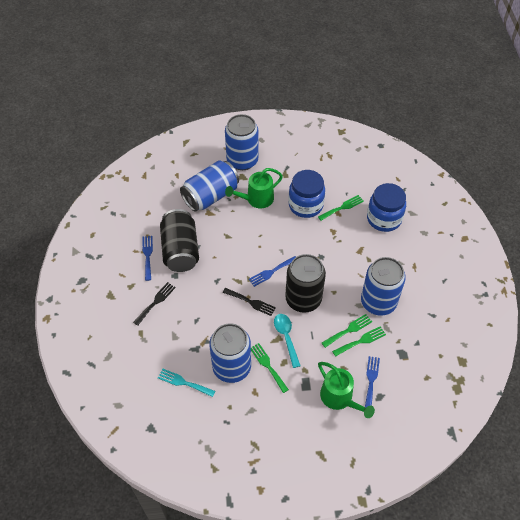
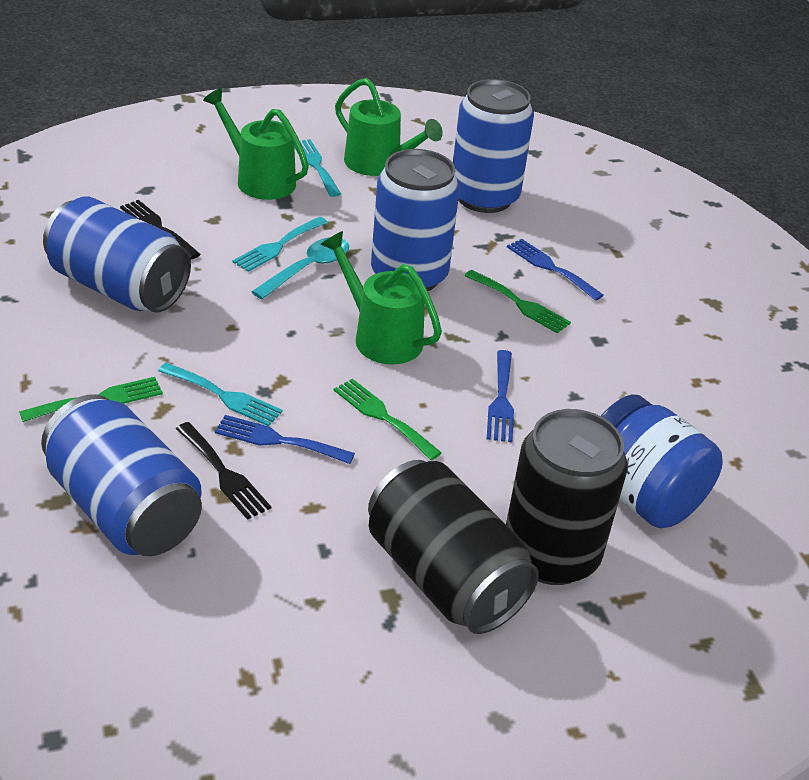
blue jar: 2 -> 1
green fork: 4 -> 3
green watering can: 2 -> 3
turquoise fork: 1 -> 3

